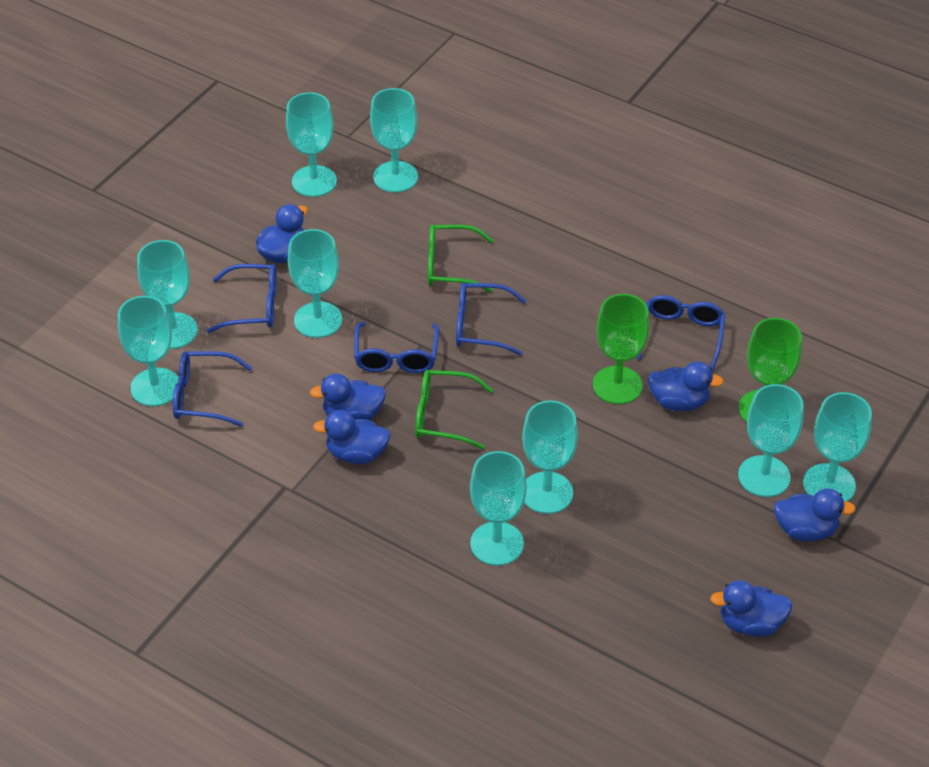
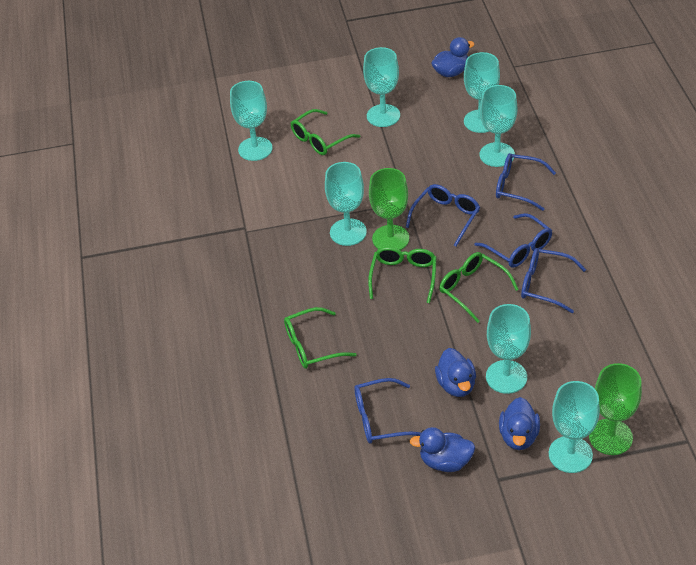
blue duck: 6 -> 4
green glasses: 2 -> 4
turquoise goblet: 9 -> 7

